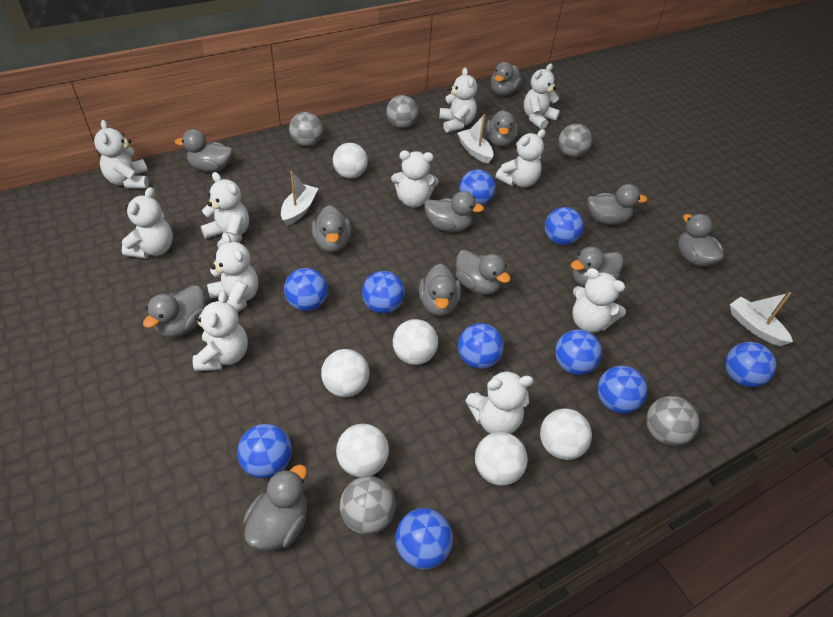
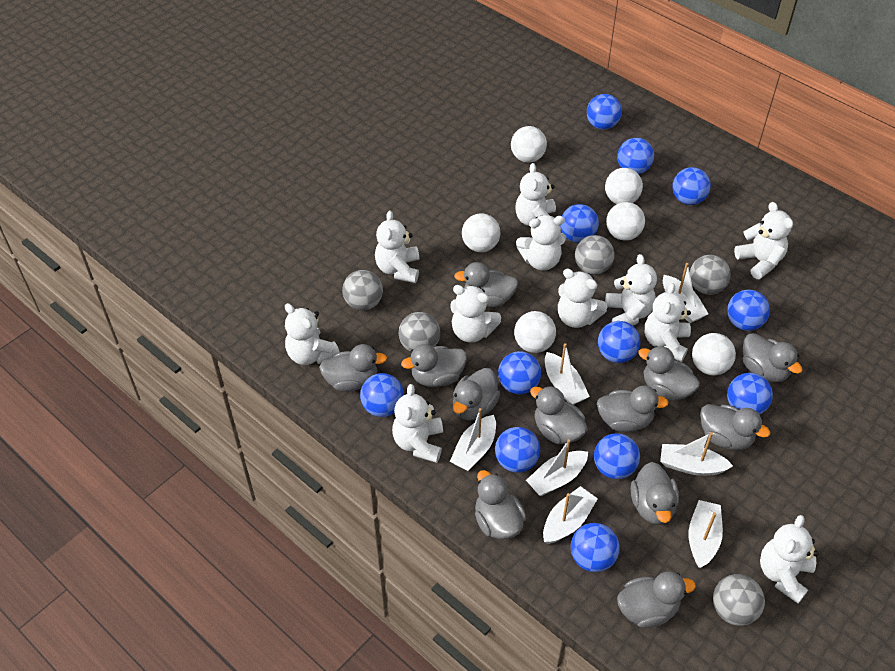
blue ball: 10 -> 12
white boat: 3 -> 7

